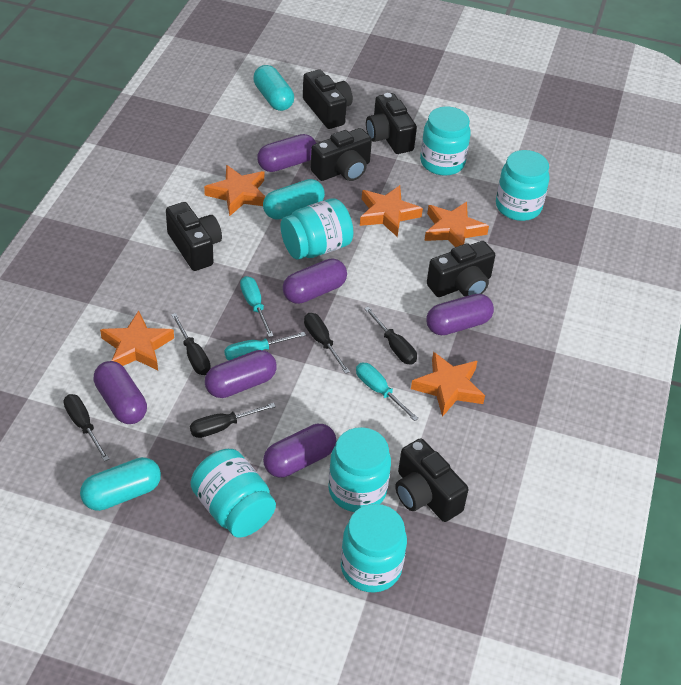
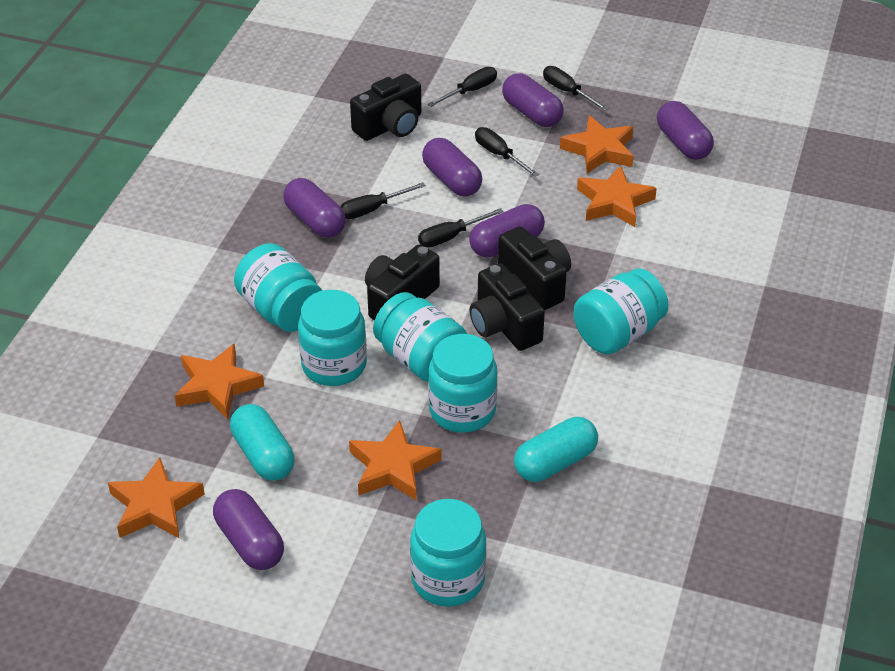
black camera: 6 -> 4
turquoise capsule: 3 -> 2
turquoise screwdriver: 3 -> 0

